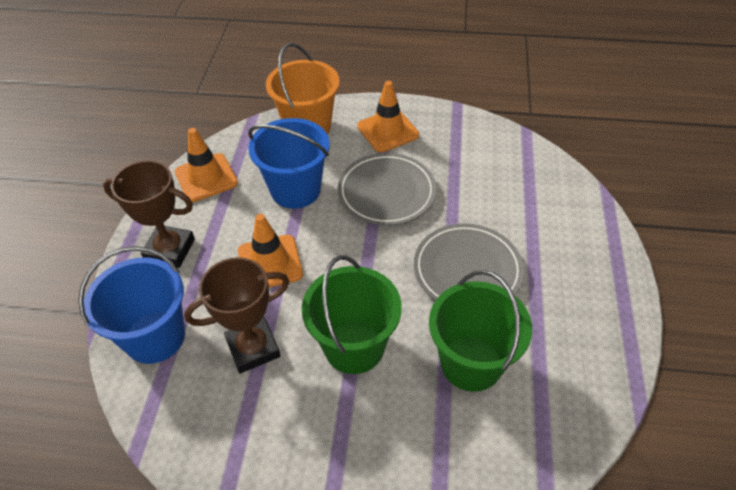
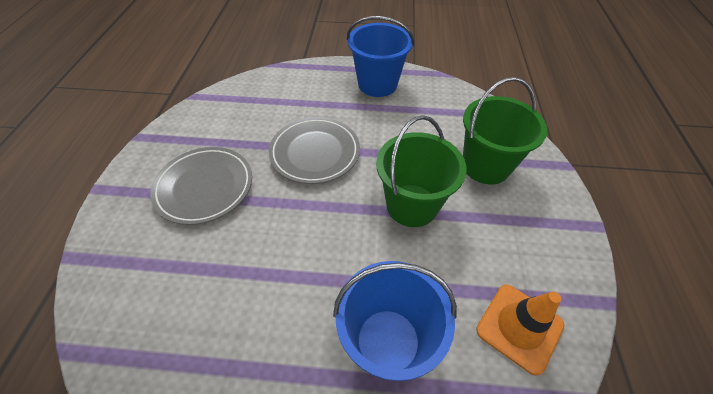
brown trophy: 2 -> 0
orange bucket: 1 -> 0
orange traffic cone: 3 -> 1

